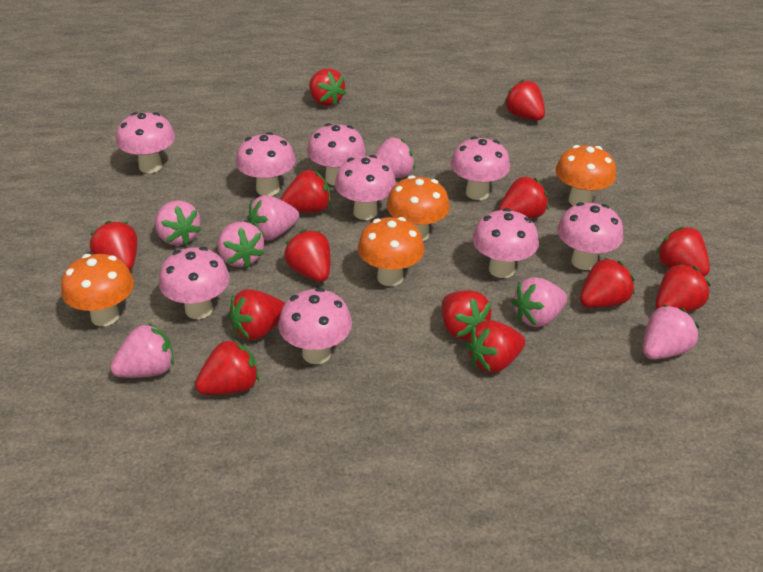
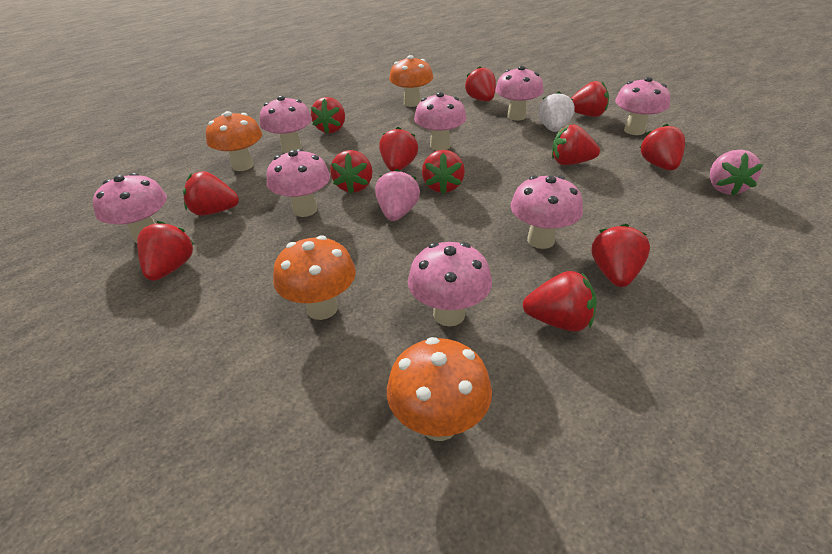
pink mushroom: 9 -> 8
pink strawberry: 7 -> 2
red strawberry: 13 -> 12
white strawberry: 0 -> 1

